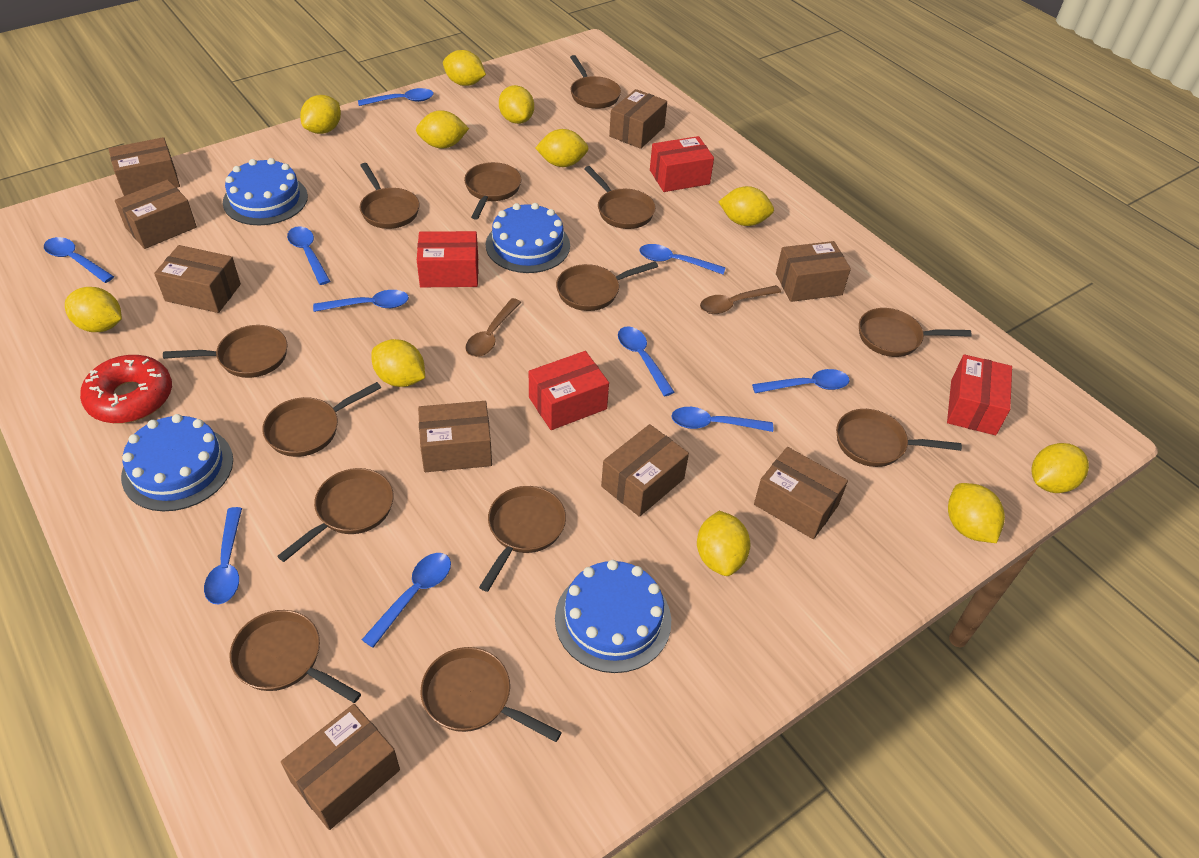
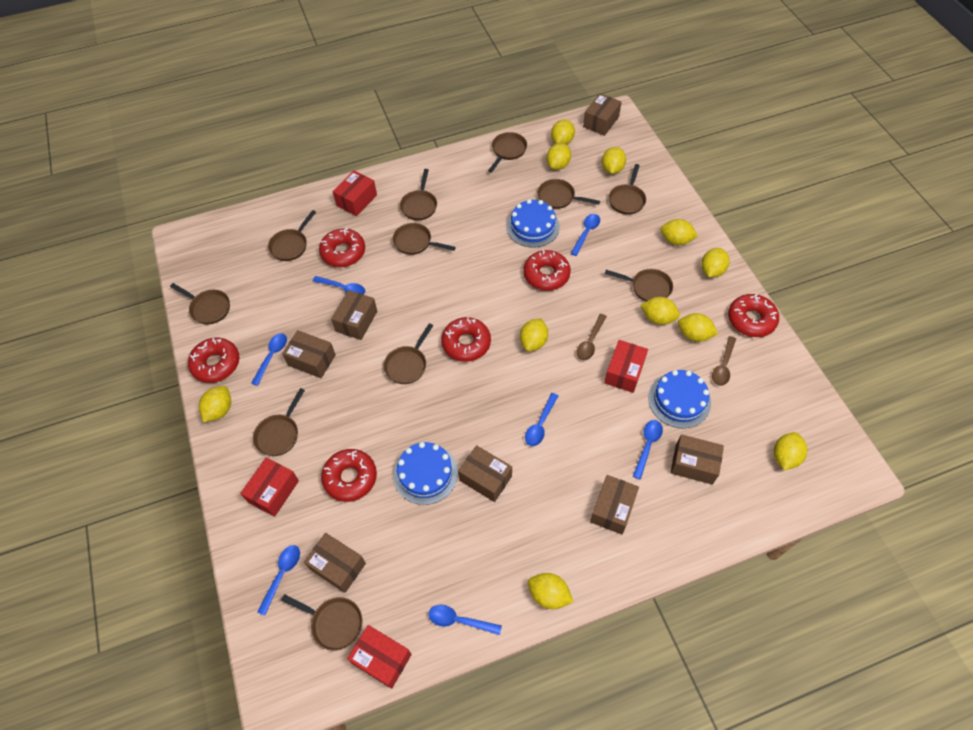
blue cake: 4 -> 3
blue spoon: 10 -> 7
brown box: 9 -> 7
brown pan: 13 -> 11
red donut: 1 -> 6

